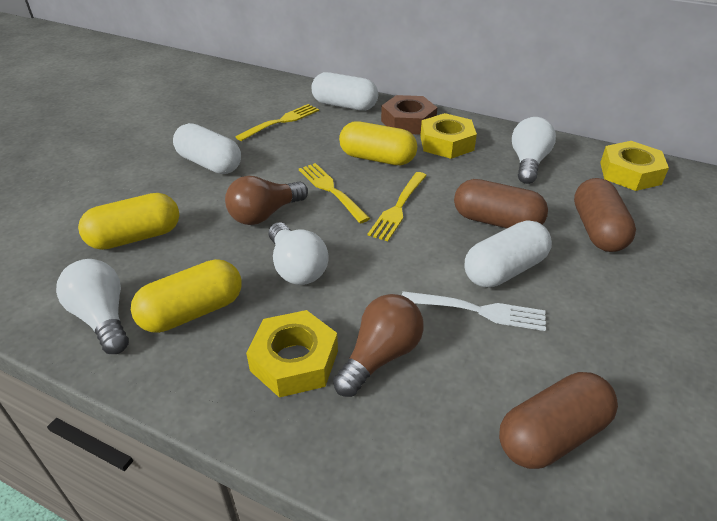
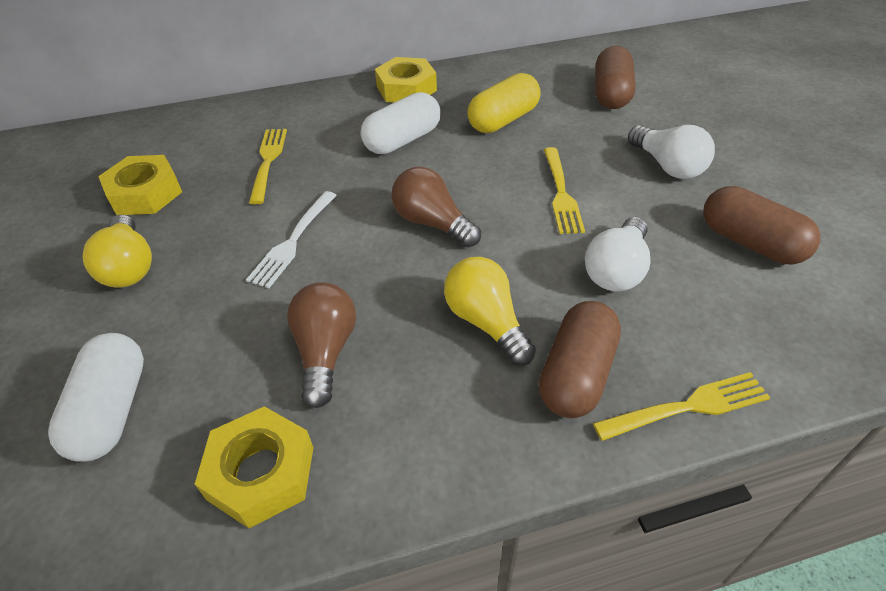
brown nut: 1 -> 0
white capsule: 3 -> 2
white light bulb: 3 -> 2
yellow capsule: 3 -> 1
yellow light bulb: 0 -> 2

